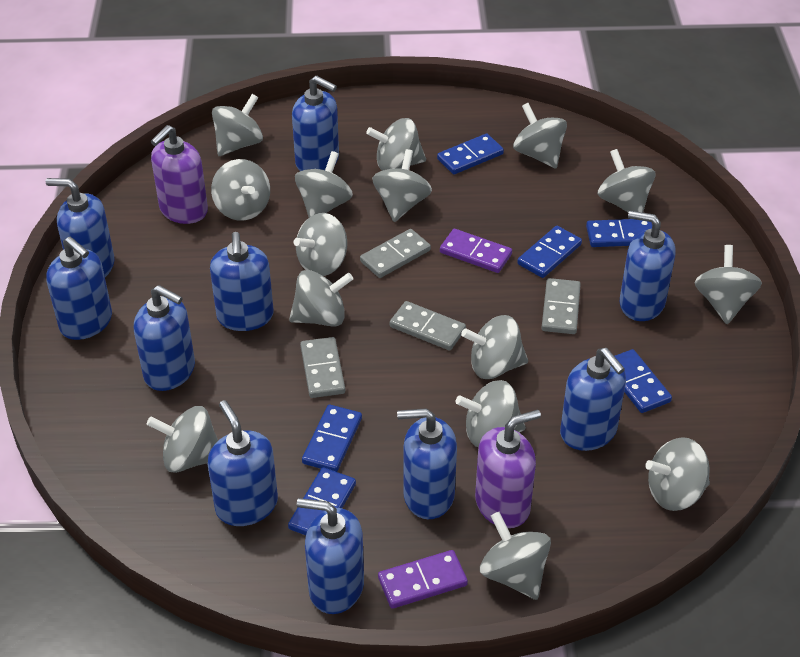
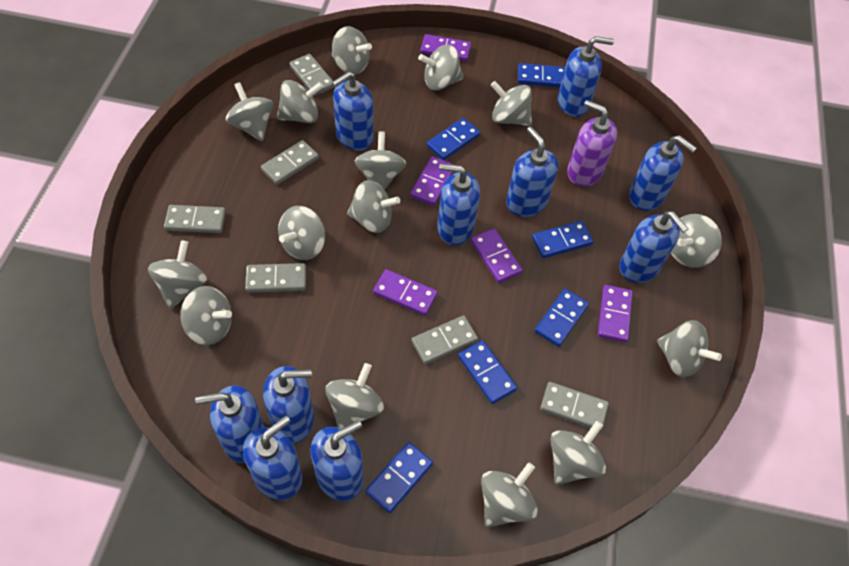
grey domino: 4 -> 6
purple domino: 2 -> 5
purple soap dispenser: 2 -> 1

